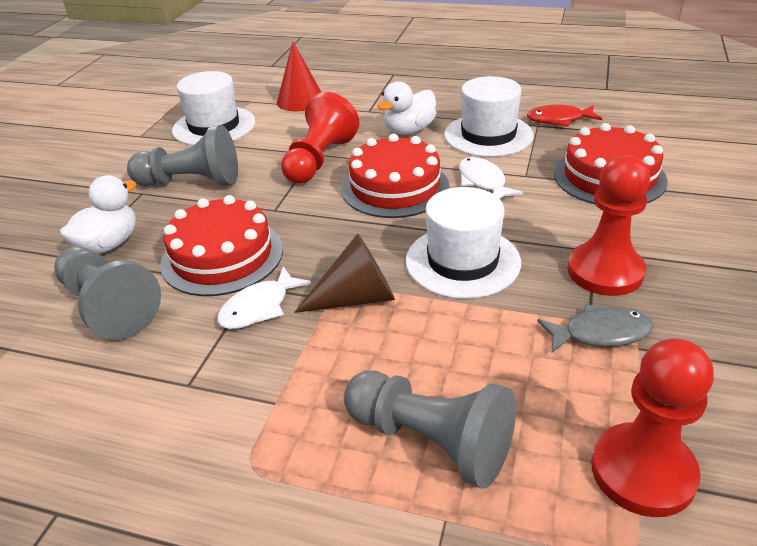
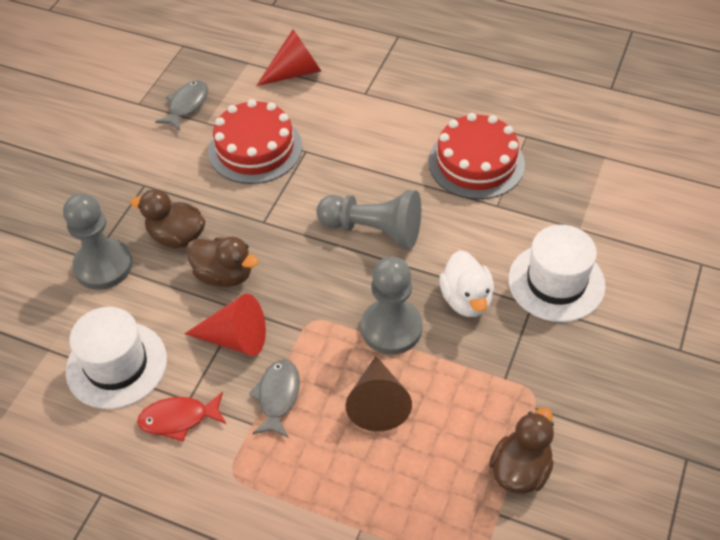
brown duck: 0 -> 3
grey fish: 1 -> 2
red cake: 3 -> 2
red cone: 1 -> 2
red pawn: 3 -> 0
white duck: 2 -> 1
white fish: 2 -> 0
white hat: 3 -> 2

